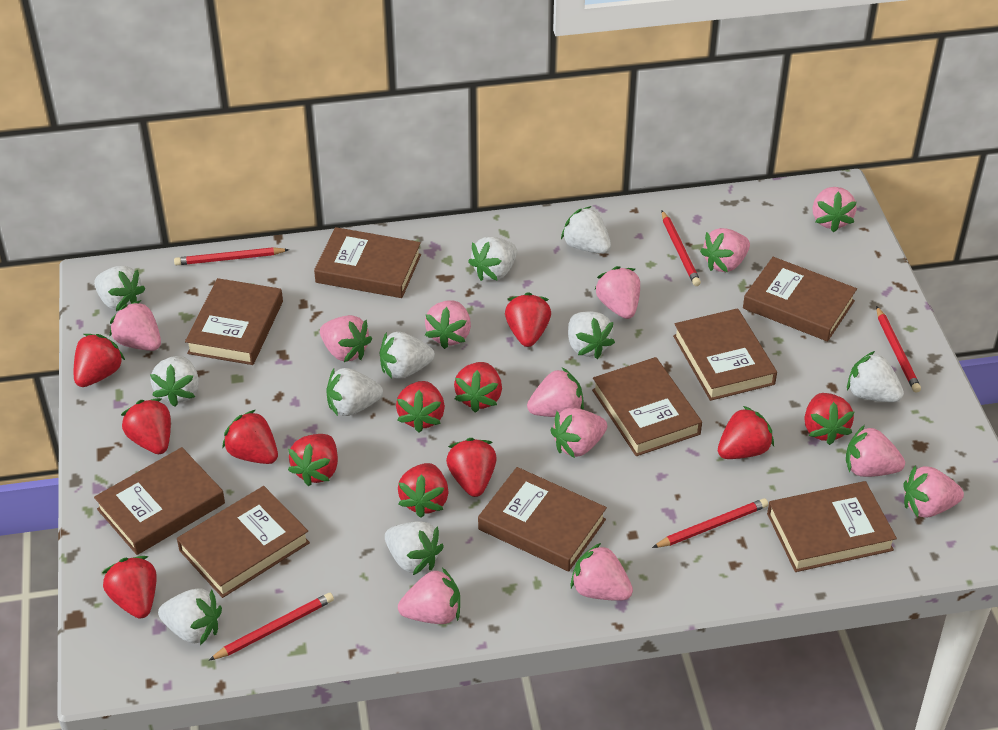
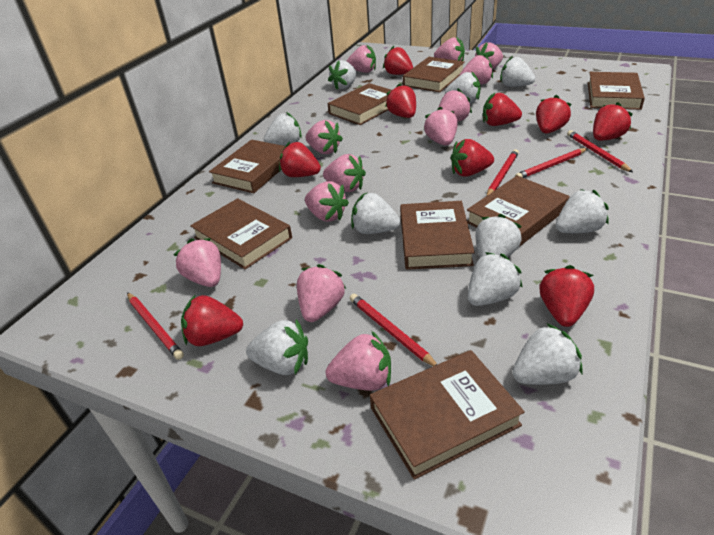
brown book: 9 -> 8
red strawberry: 12 -> 9

